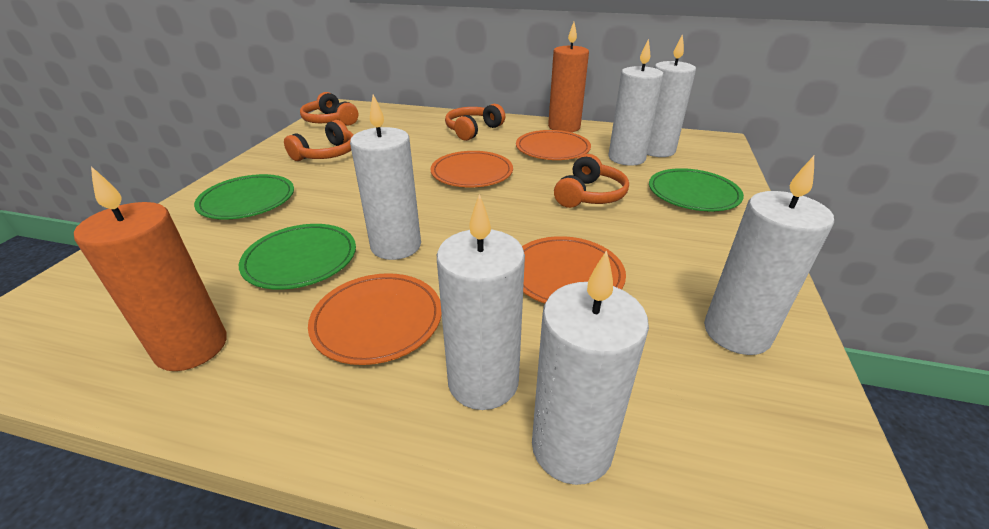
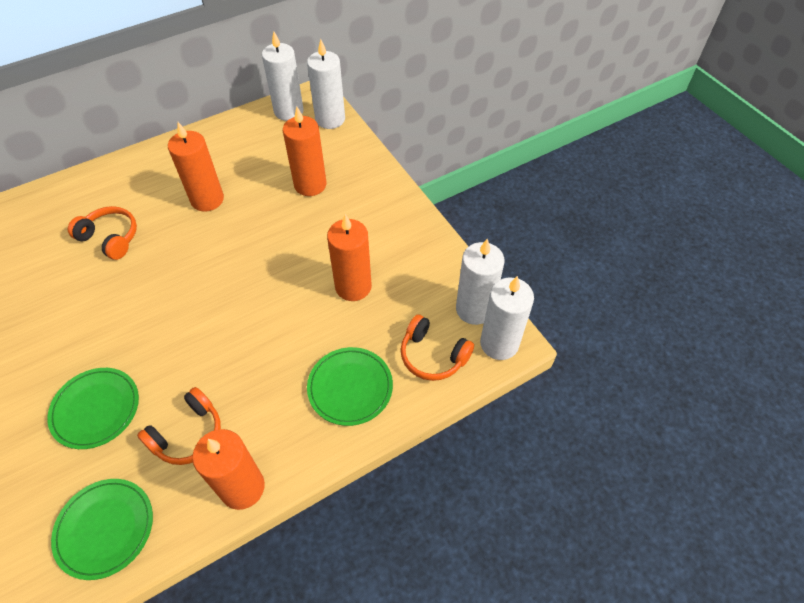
orange candle: 2 -> 4
orange headphones: 4 -> 3
orange plate: 4 -> 0
white candle: 6 -> 4

